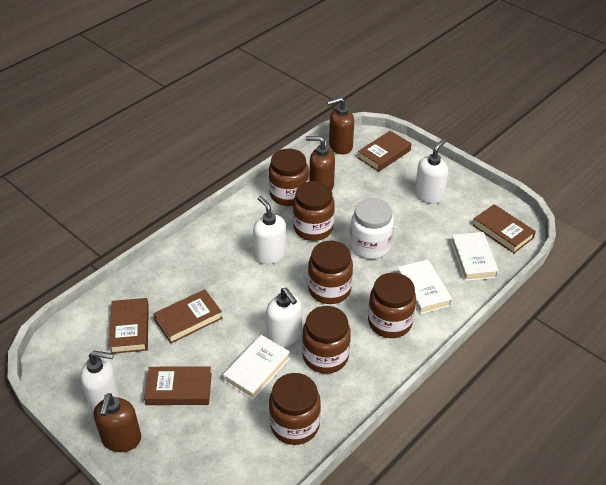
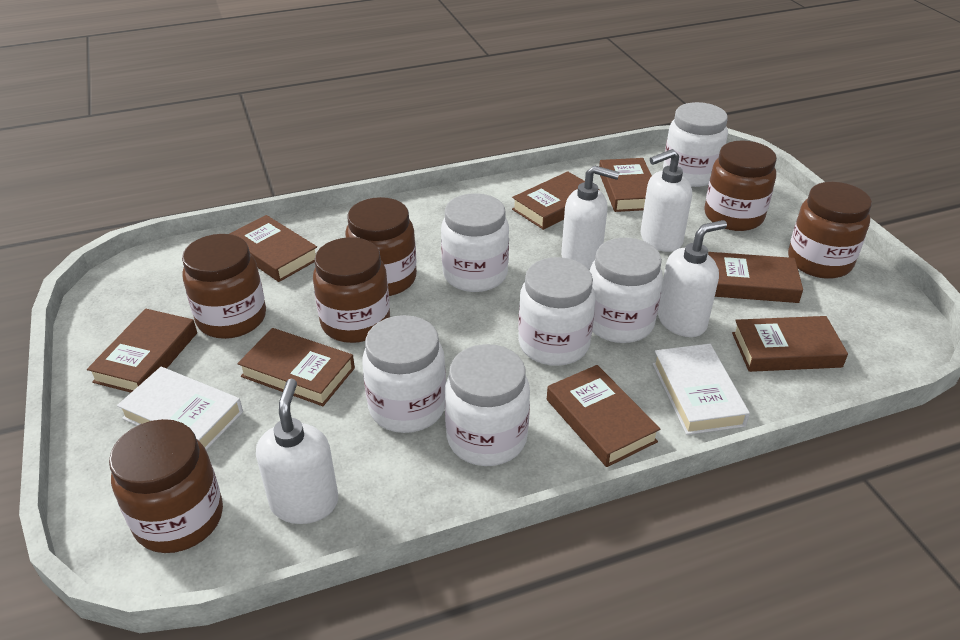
brown book: 5 -> 8
brown soap dispenser: 3 -> 0
white book: 3 -> 2
white jar: 1 -> 6

